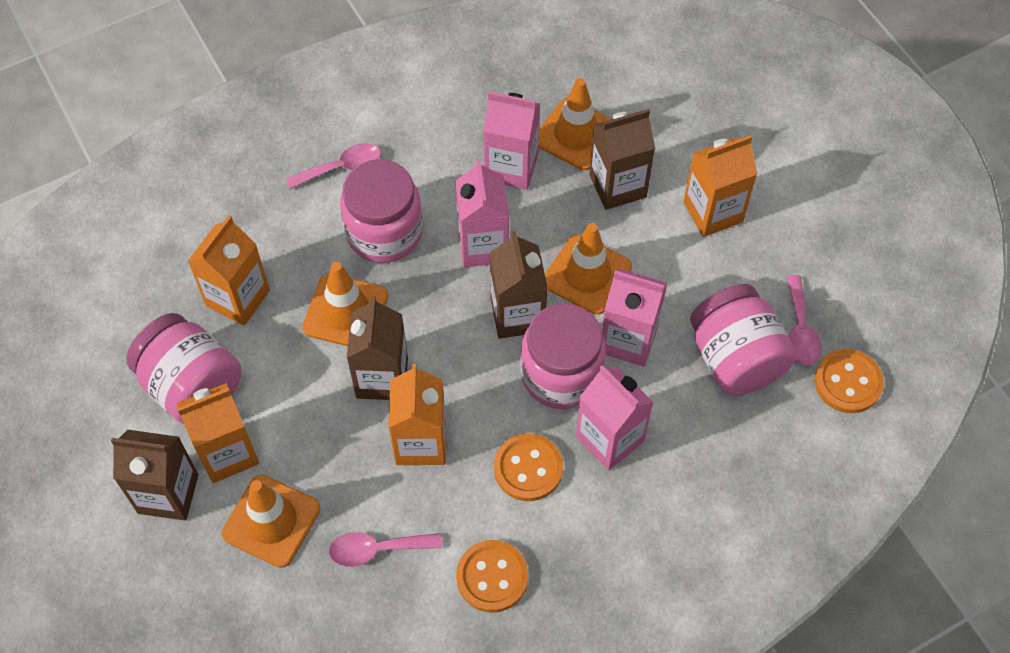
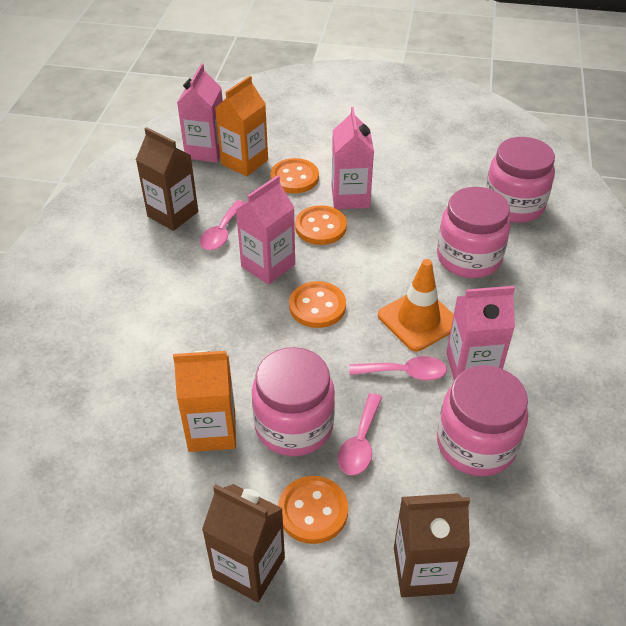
brown carton: 4 -> 3
orange button: 3 -> 4
orange carton: 4 -> 2
orange traffic cone: 4 -> 1

